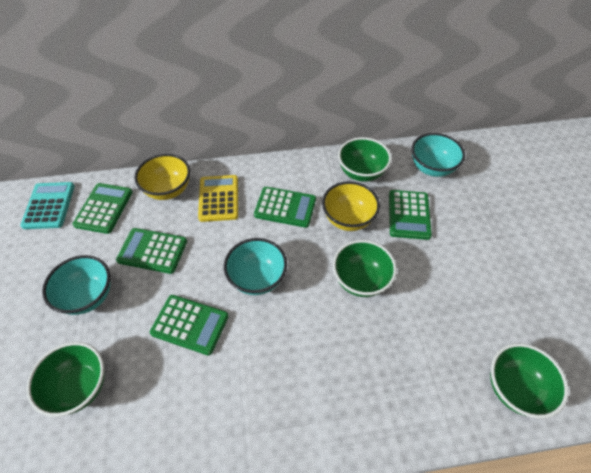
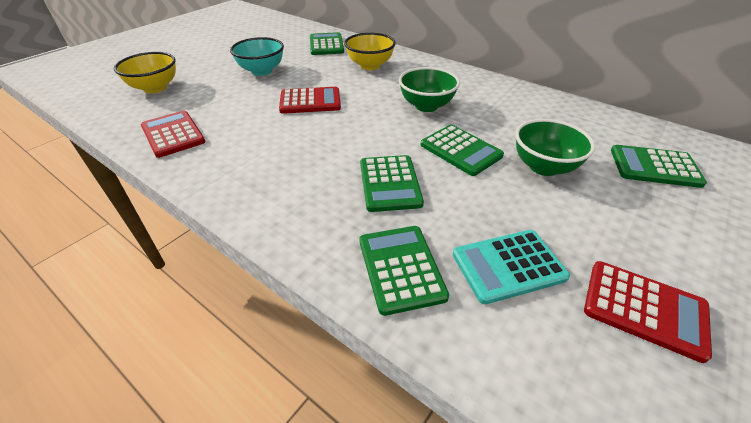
green bowl: 4 -> 2
red calculator: 0 -> 3
turquoise bowl: 3 -> 1
yellow calculator: 1 -> 0

